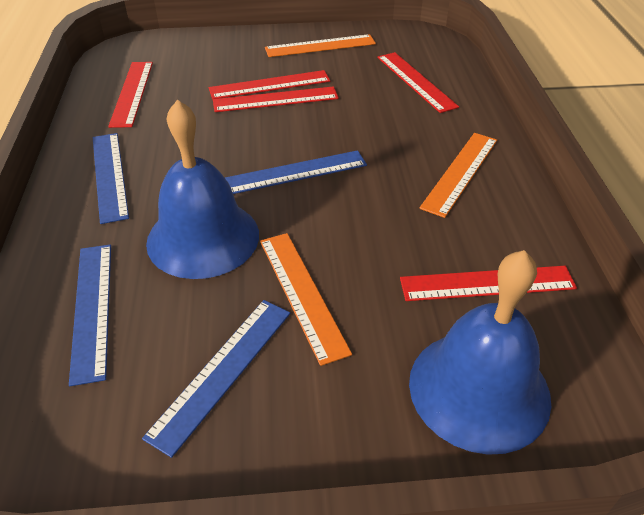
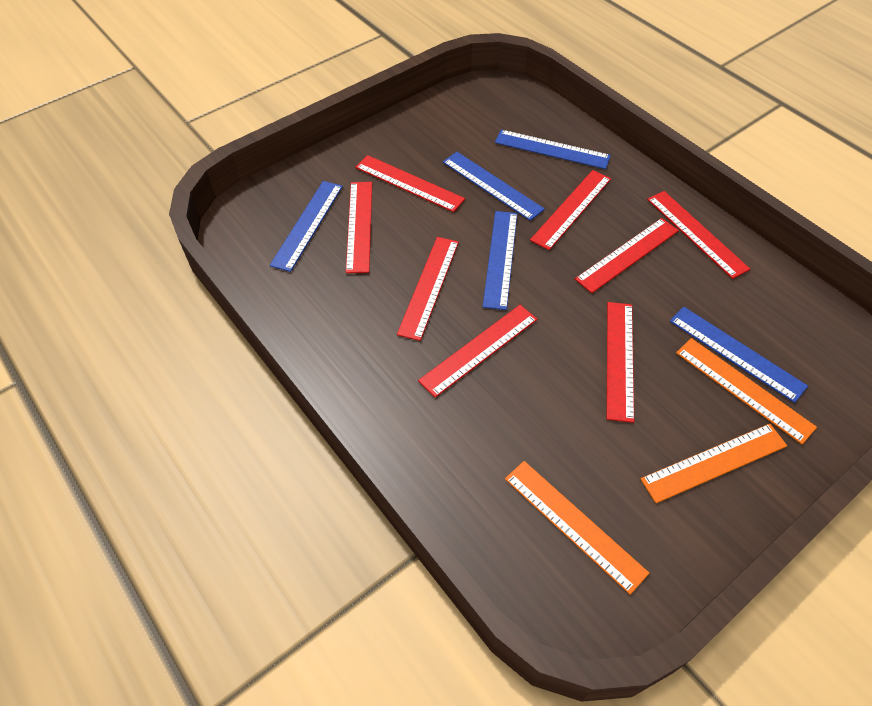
blue bell: 2 -> 0
blue ruler: 4 -> 5
red ruler: 5 -> 8

